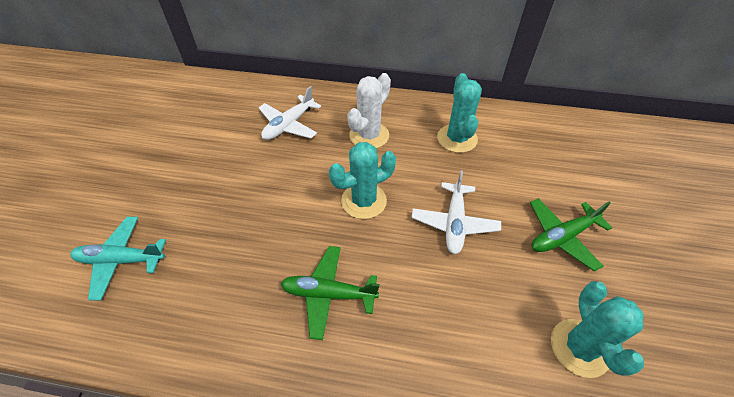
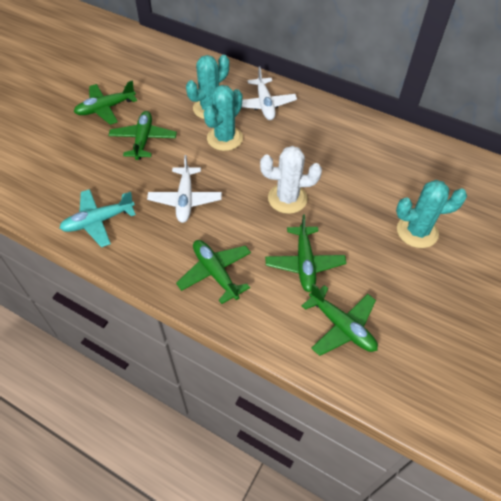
green plane: 2 -> 5

